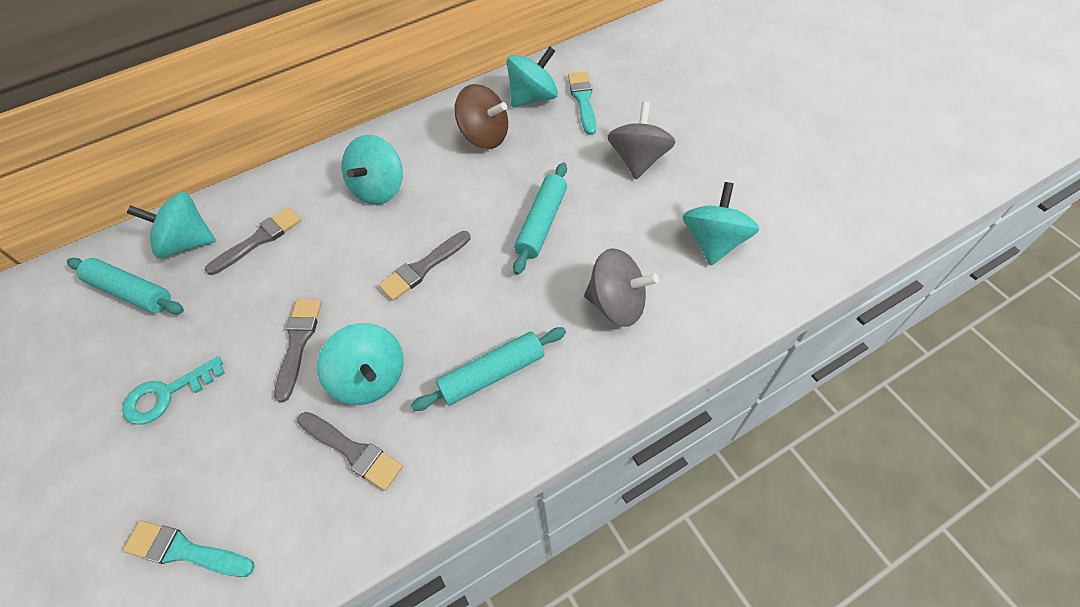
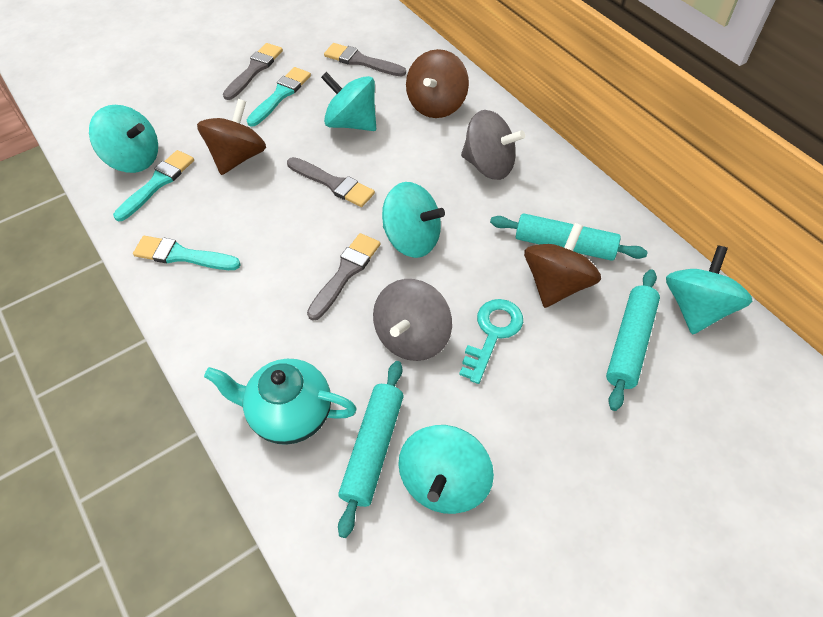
brown spinning top: 1 -> 3
turquoise brush: 2 -> 3
turquoise teapot: 0 -> 1

